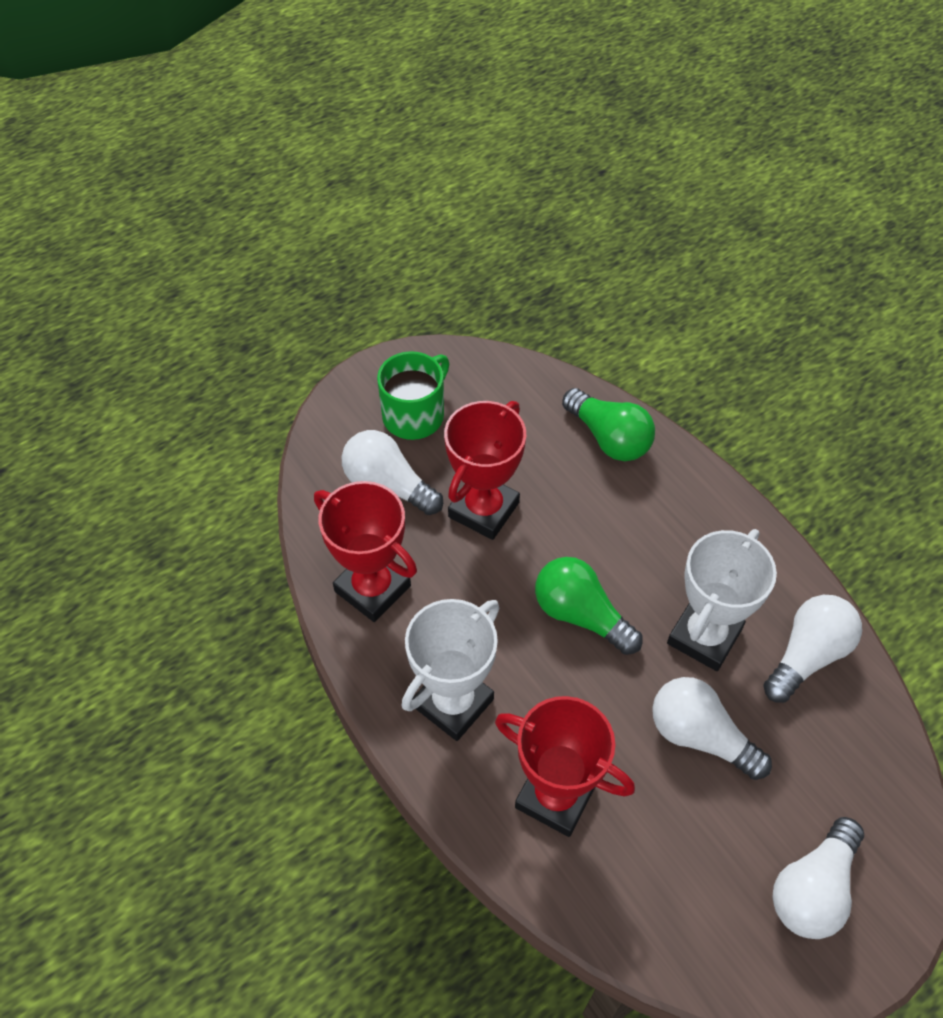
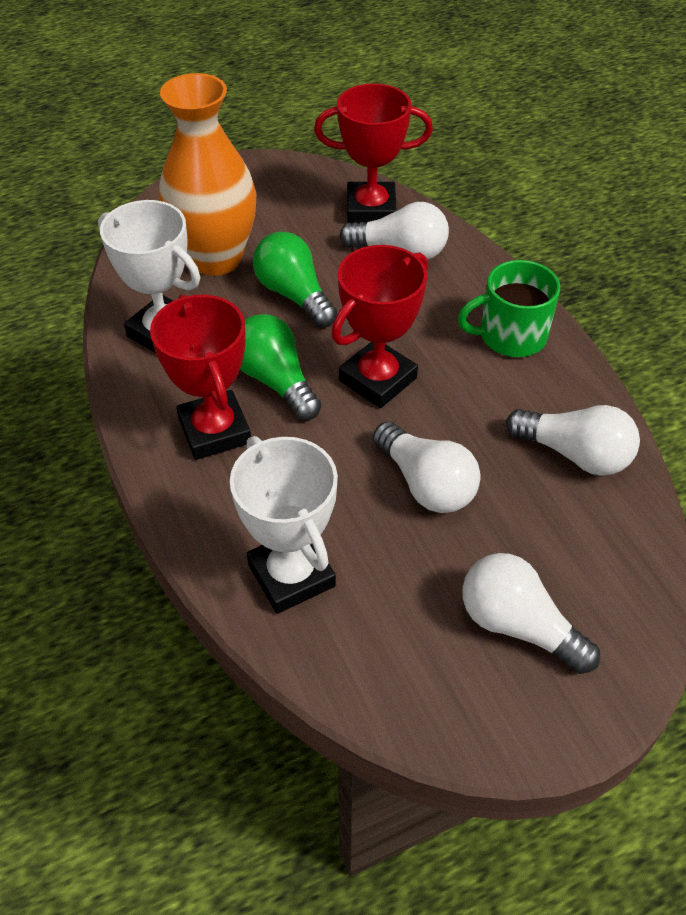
orange vase: 0 -> 1

